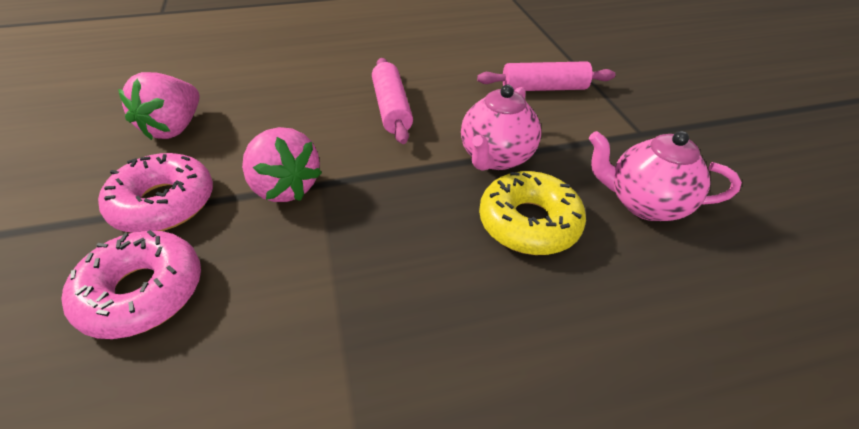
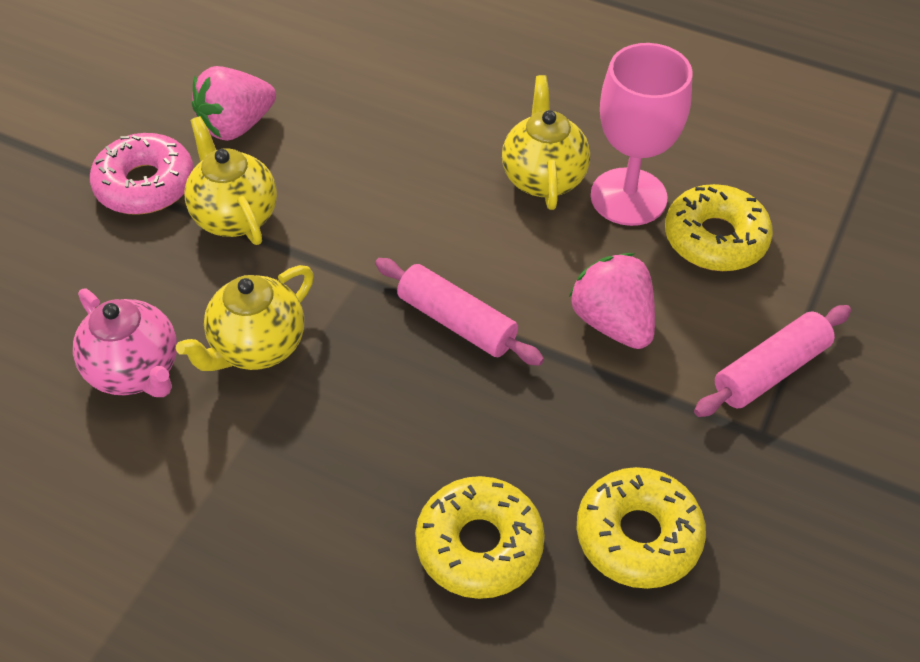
pink donut: 2 -> 1
pink goblet: 0 -> 1
pink teapot: 2 -> 1
yellow donut: 1 -> 3
yellow teapot: 0 -> 3

